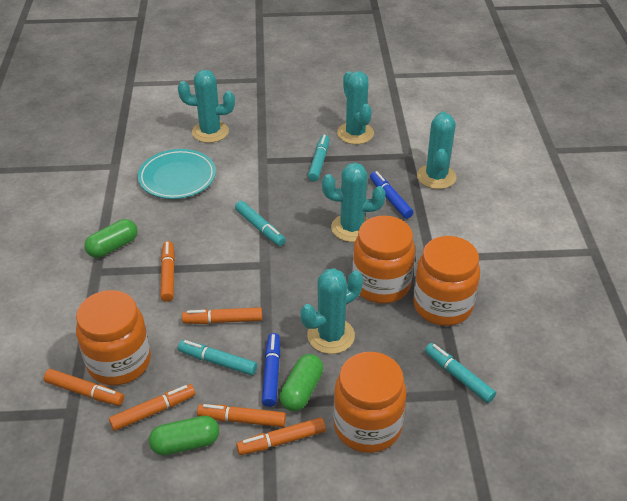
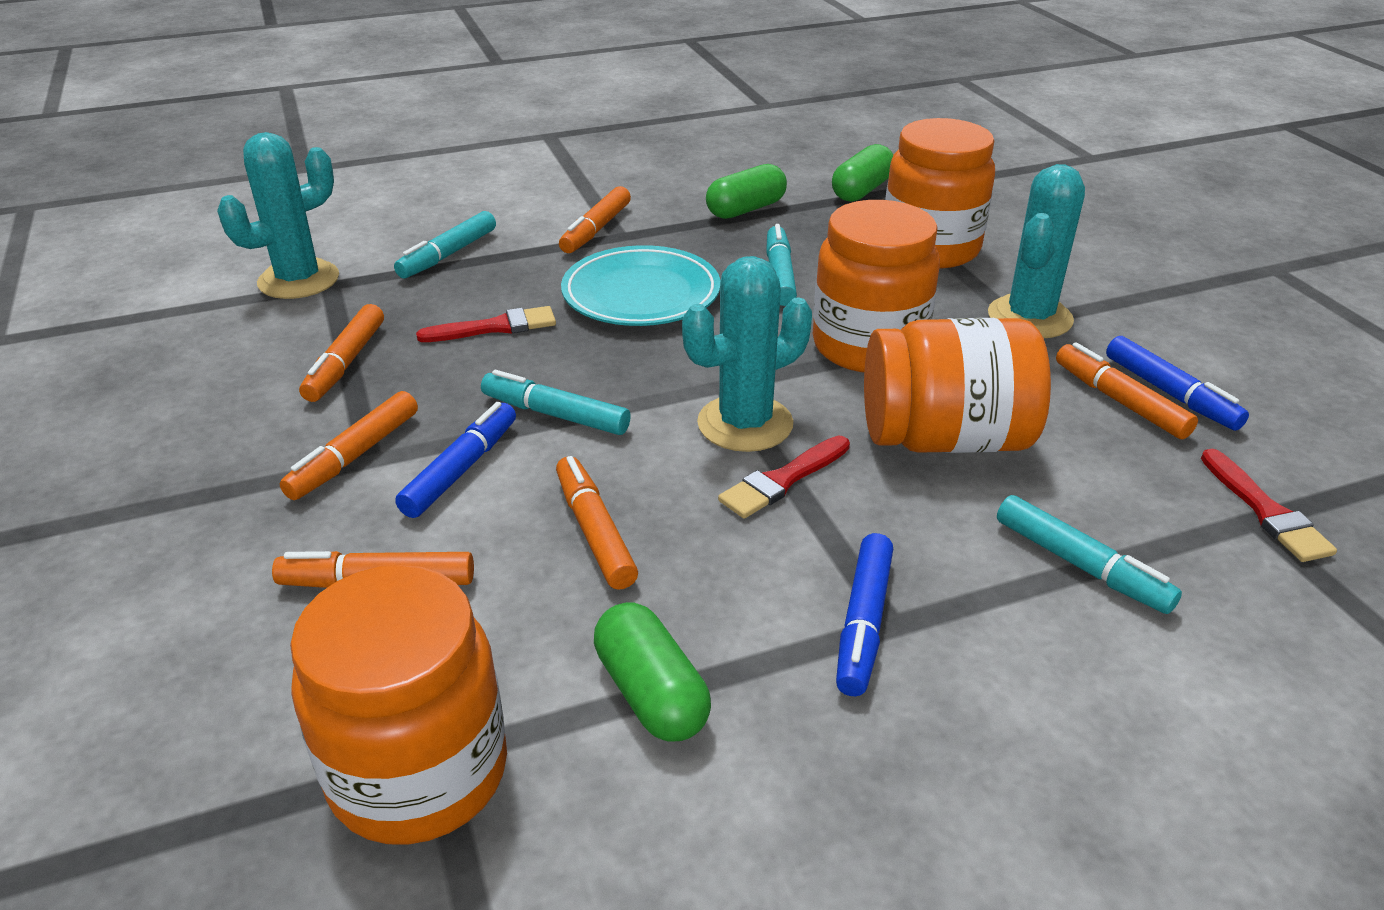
blue marker: 2 -> 3
red brush: 0 -> 3
turquoise cactus: 5 -> 3

